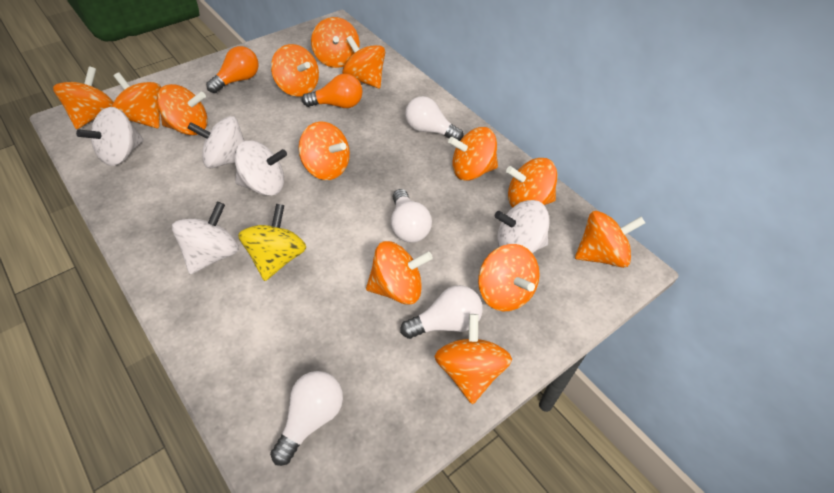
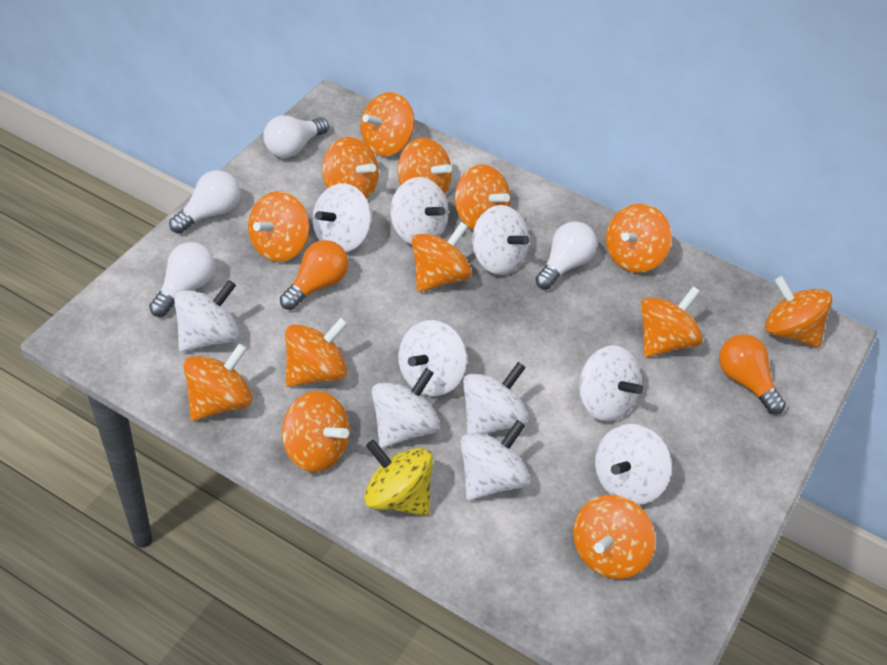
white spinning top: 5 -> 10

